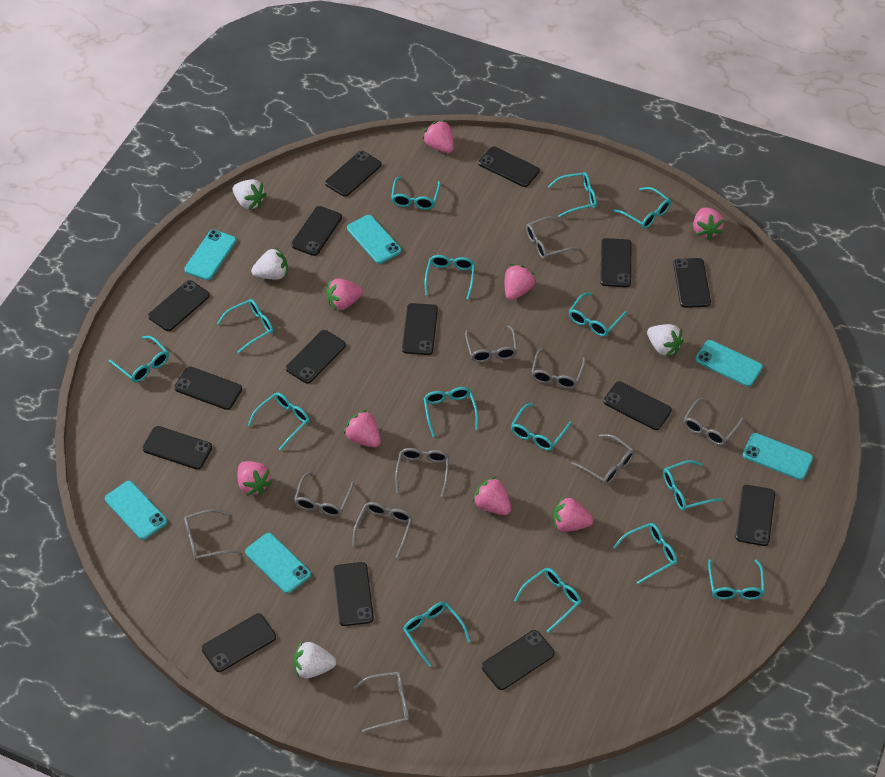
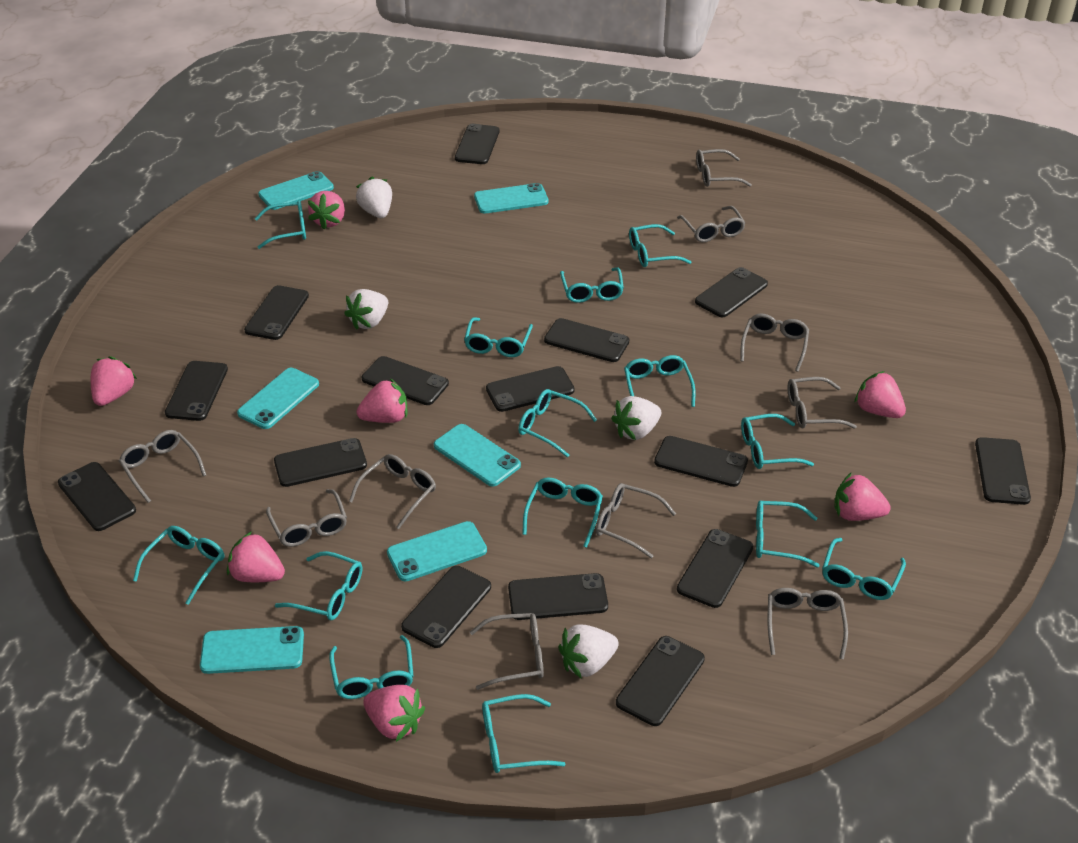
pink strawberry: 8 -> 7
turquoise glasses: 15 -> 14

